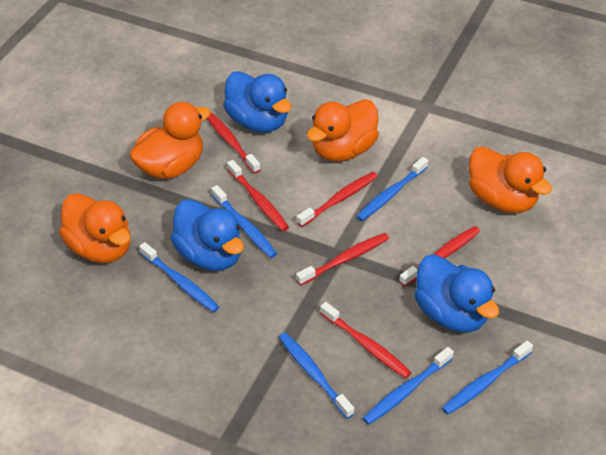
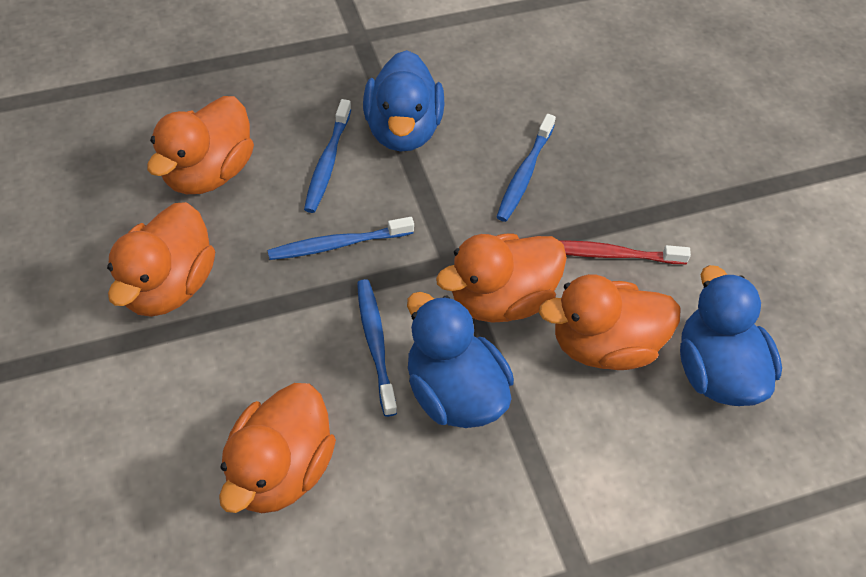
blue toothbrush: 6 -> 4
orange duck: 4 -> 5
red toothbrush: 6 -> 1

